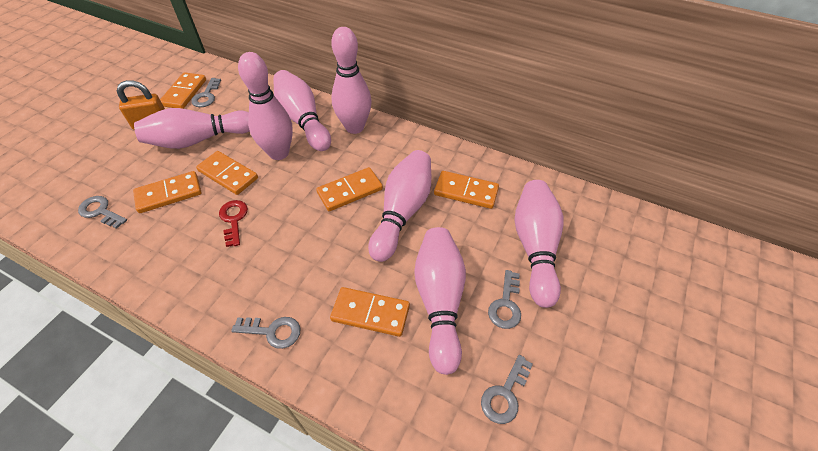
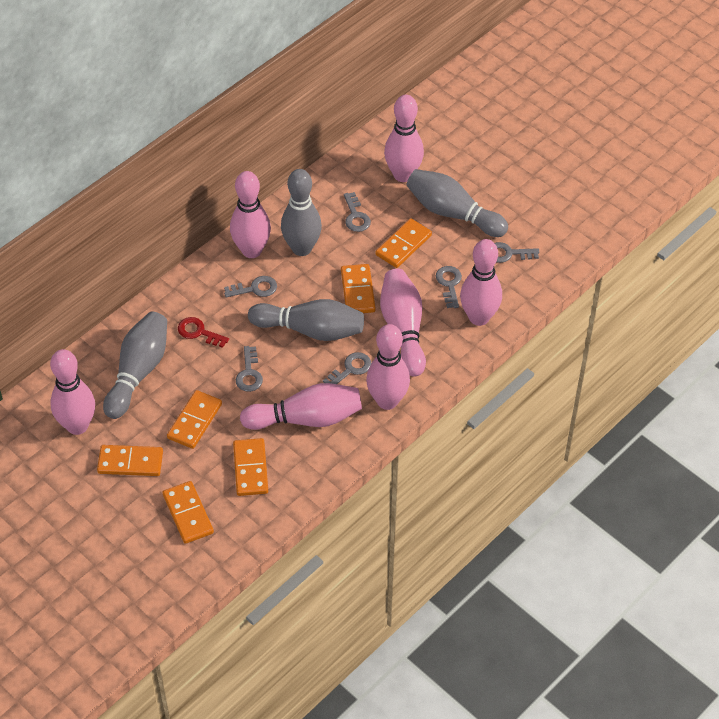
grey bowling pin: 0 -> 4
grey key: 5 -> 6
orange padlock: 1 -> 0

